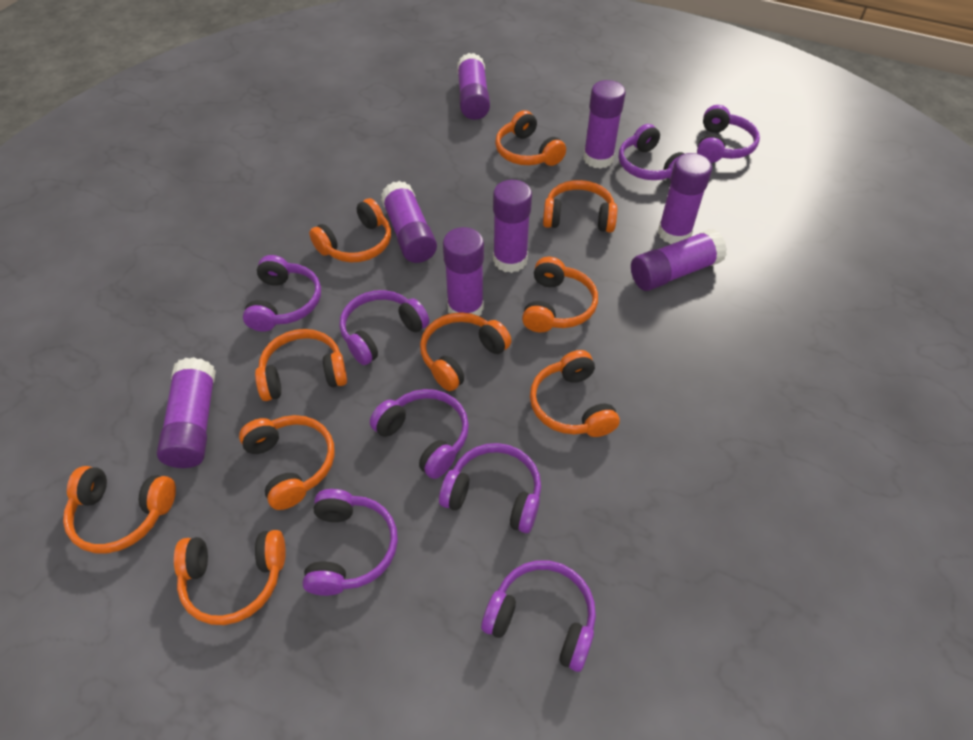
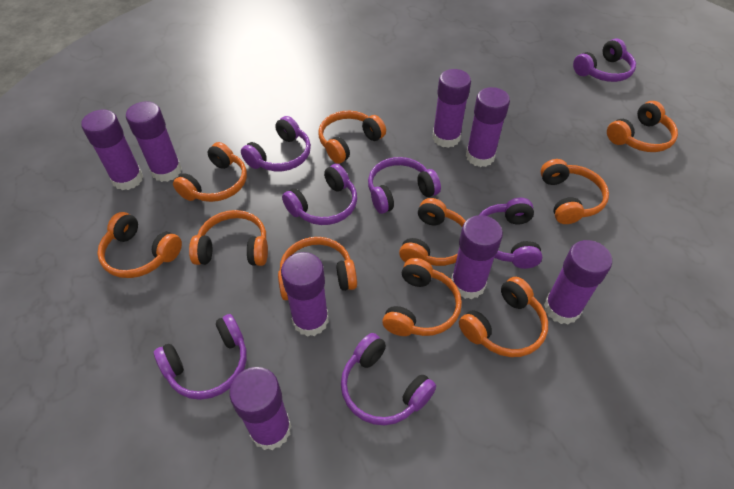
purple headphones: 8 -> 7

